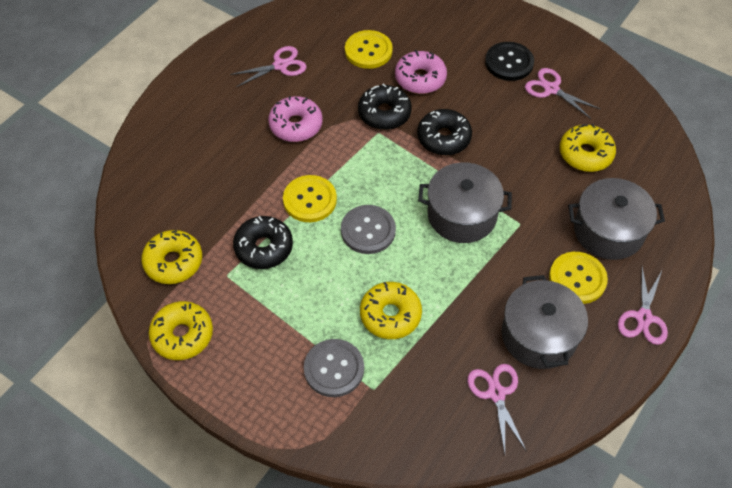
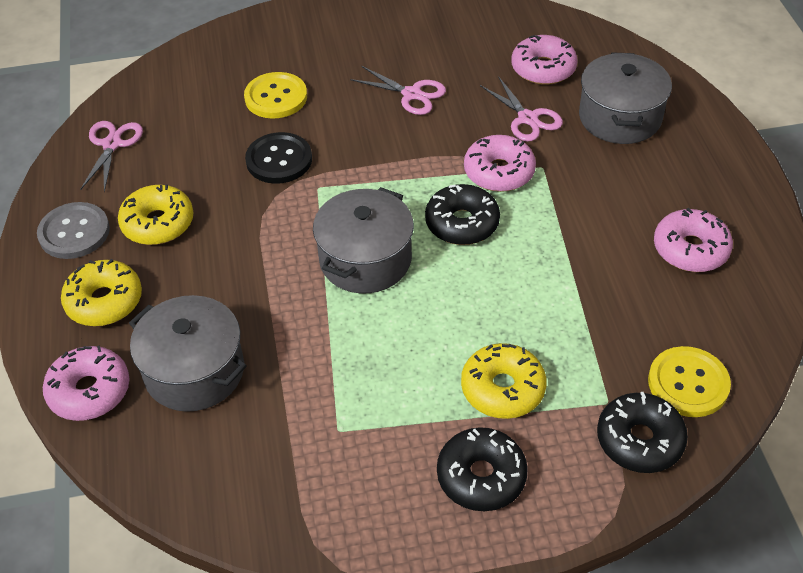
grey button: 2 -> 1
pink donut: 2 -> 4
pink scissors: 4 -> 3
yellow button: 3 -> 2
yellow donut: 4 -> 3

